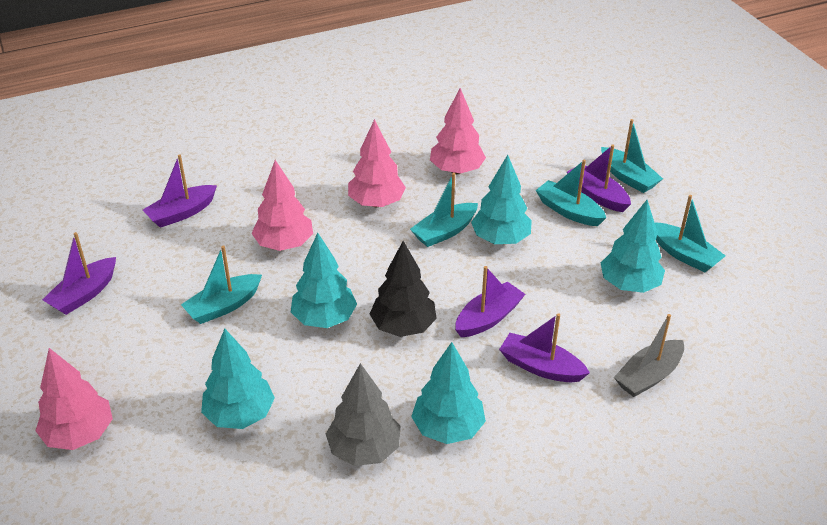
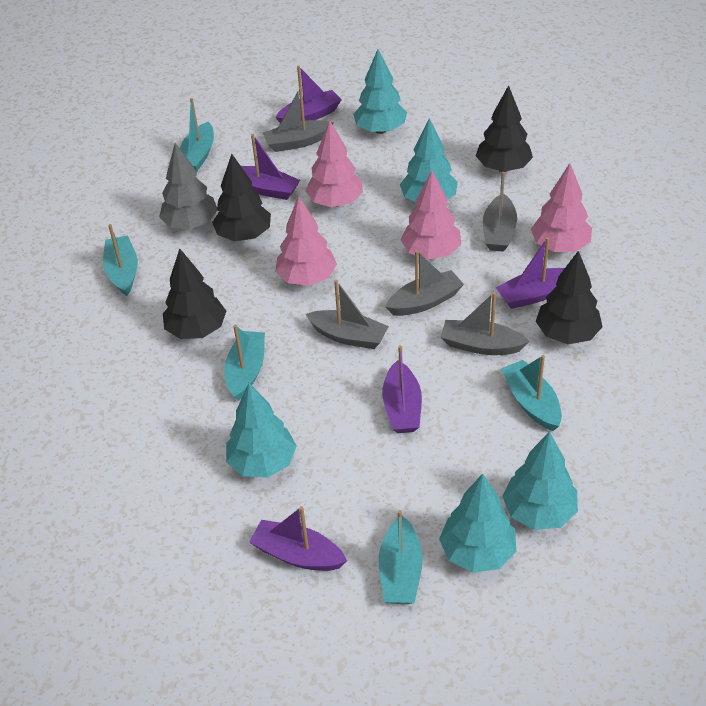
black tree: 1 -> 4
grey boat: 1 -> 5

